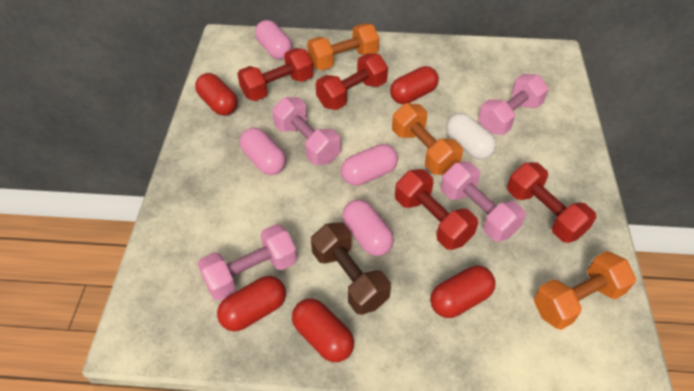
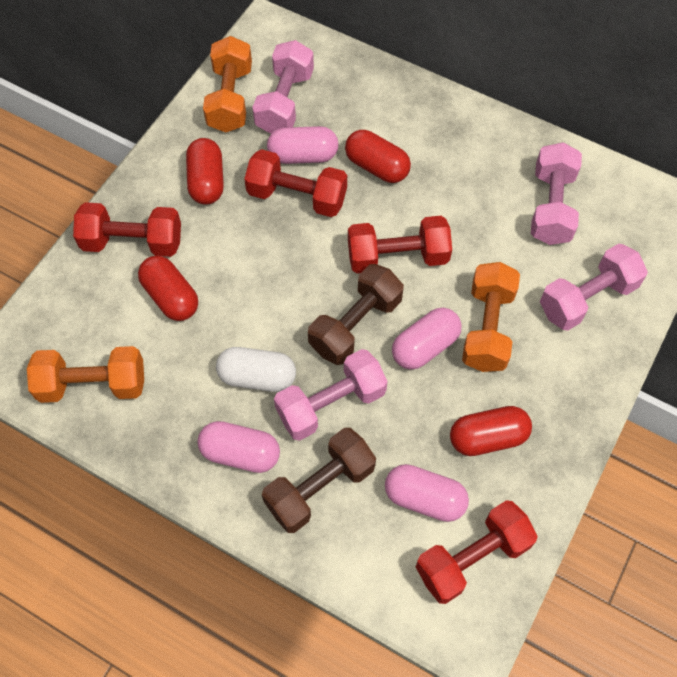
brown dumbbell: 1 -> 2
red capsule: 5 -> 4

